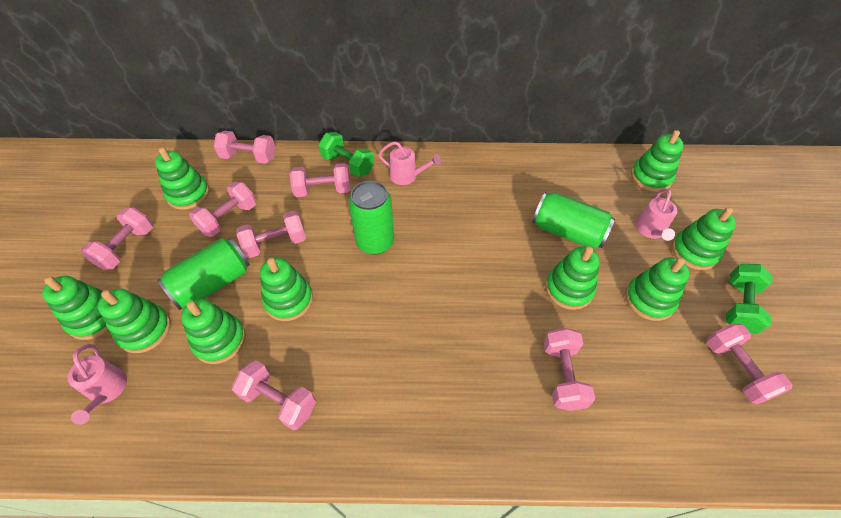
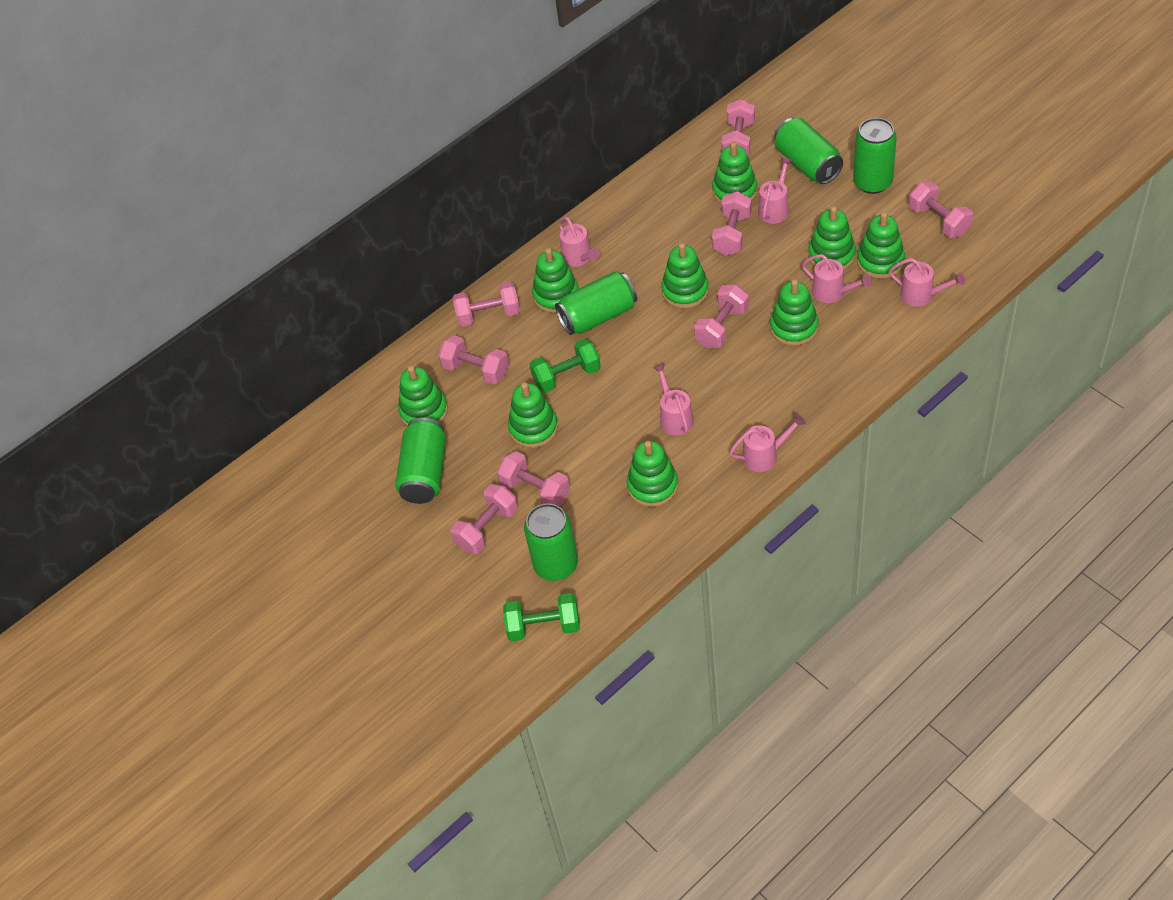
green can: 3 -> 5
pink watering can: 3 -> 6

